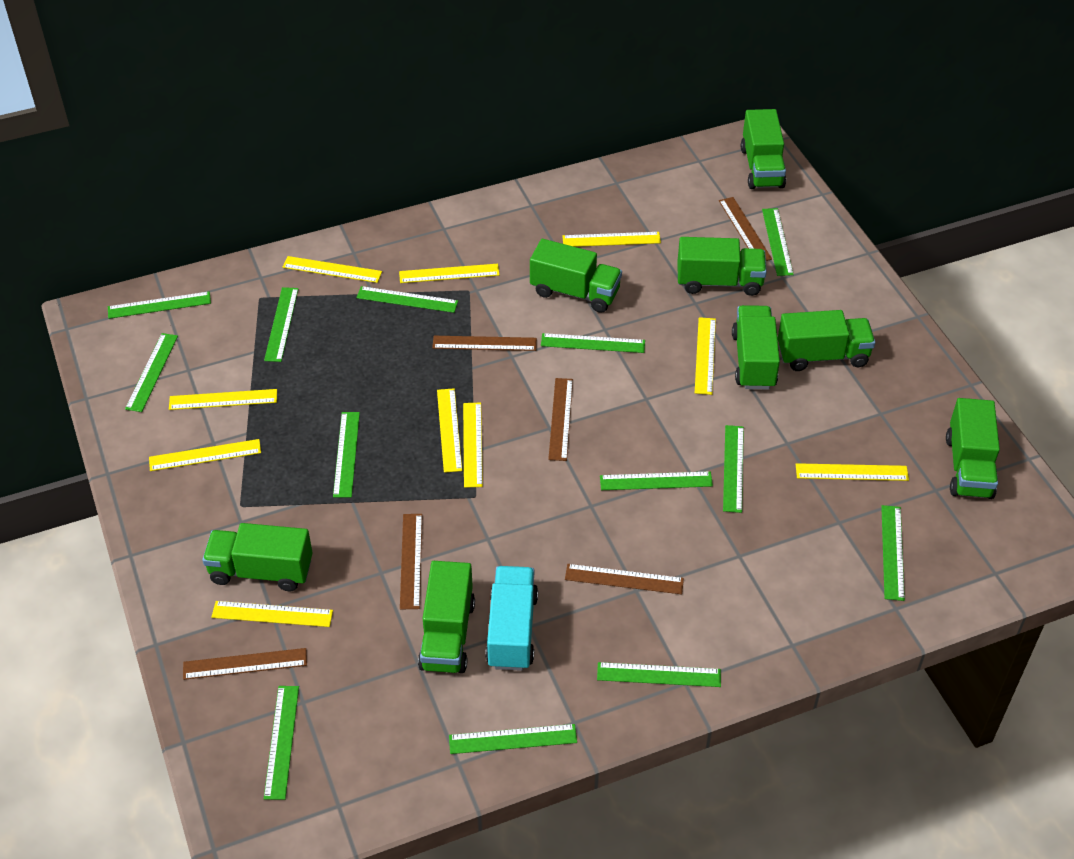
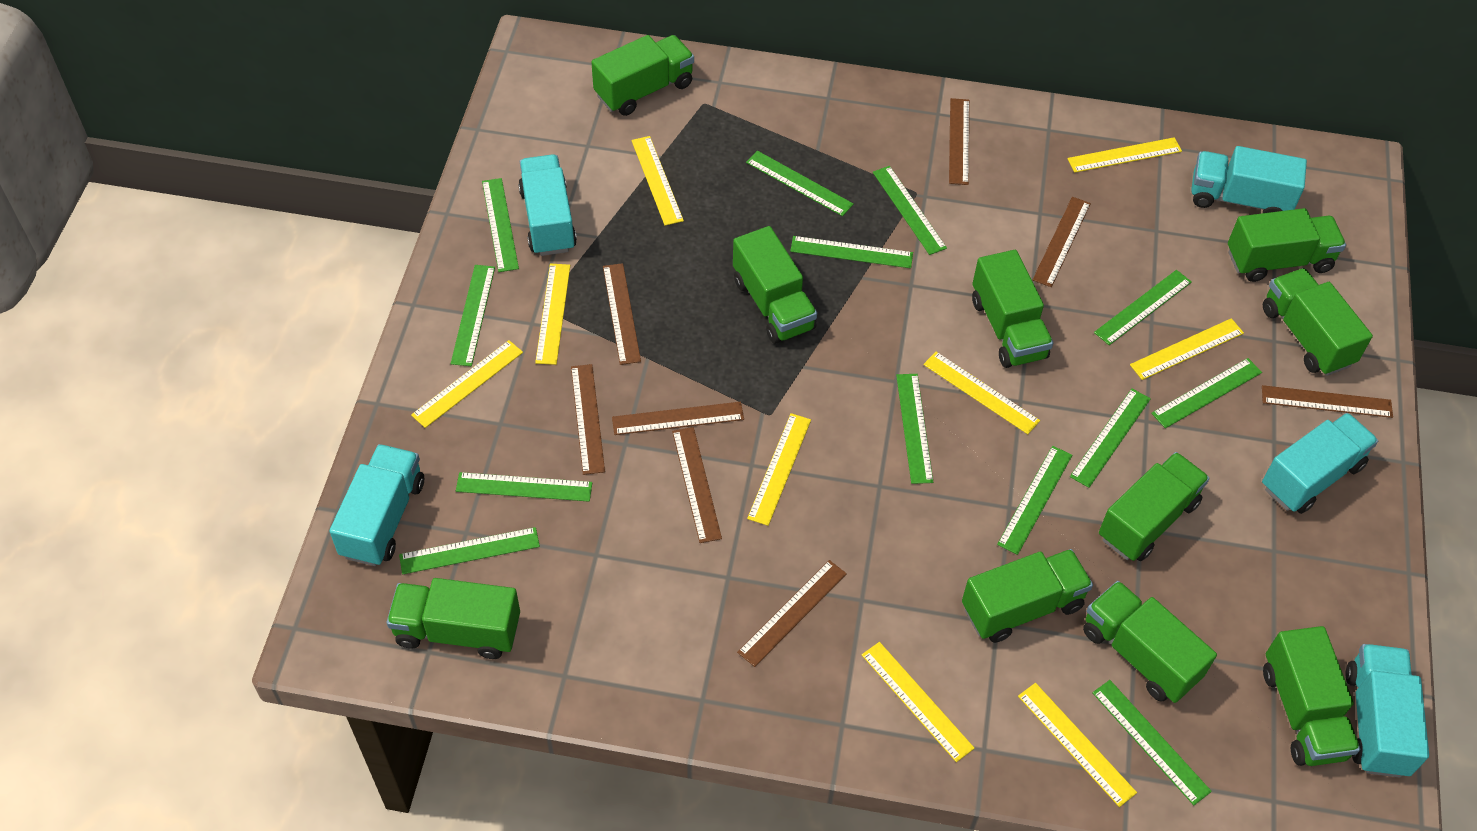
brown ruler: 6 -> 8
green truck: 8 -> 10
turquoise truck: 1 -> 5
yellow ruler: 10 -> 9

